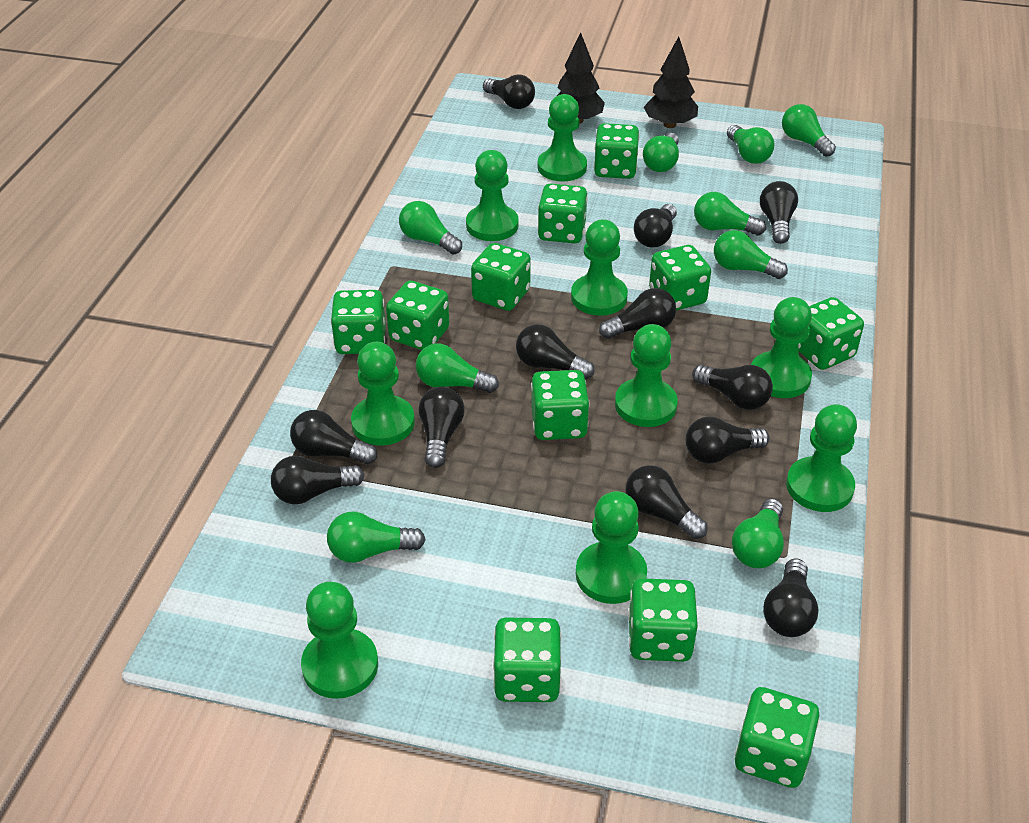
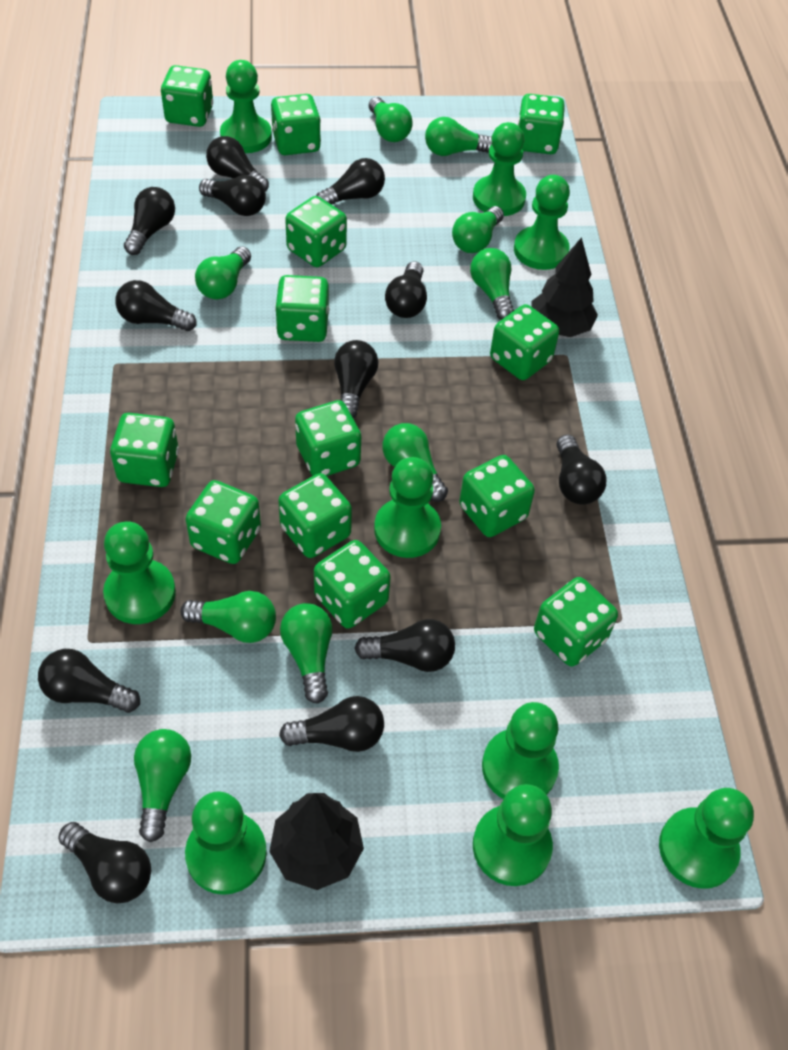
green dice: 11 -> 13

